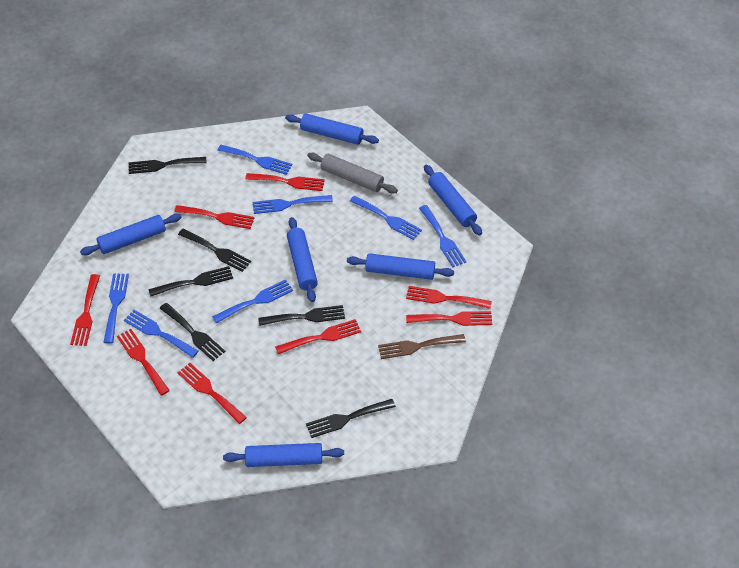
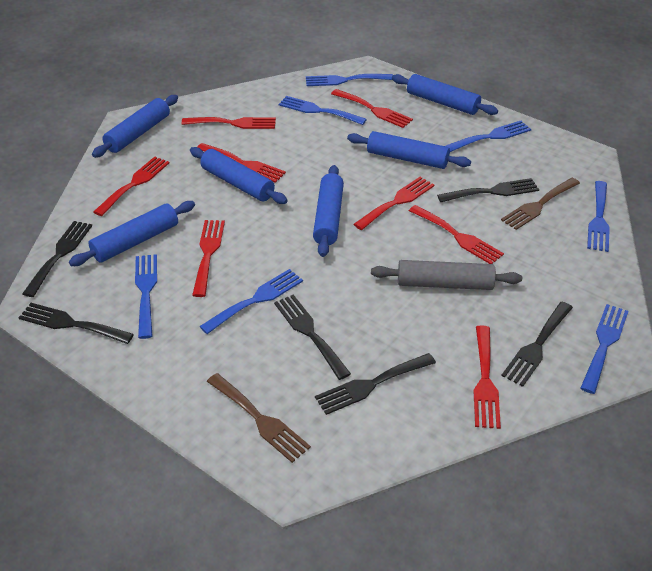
brown fork: 1 -> 2

